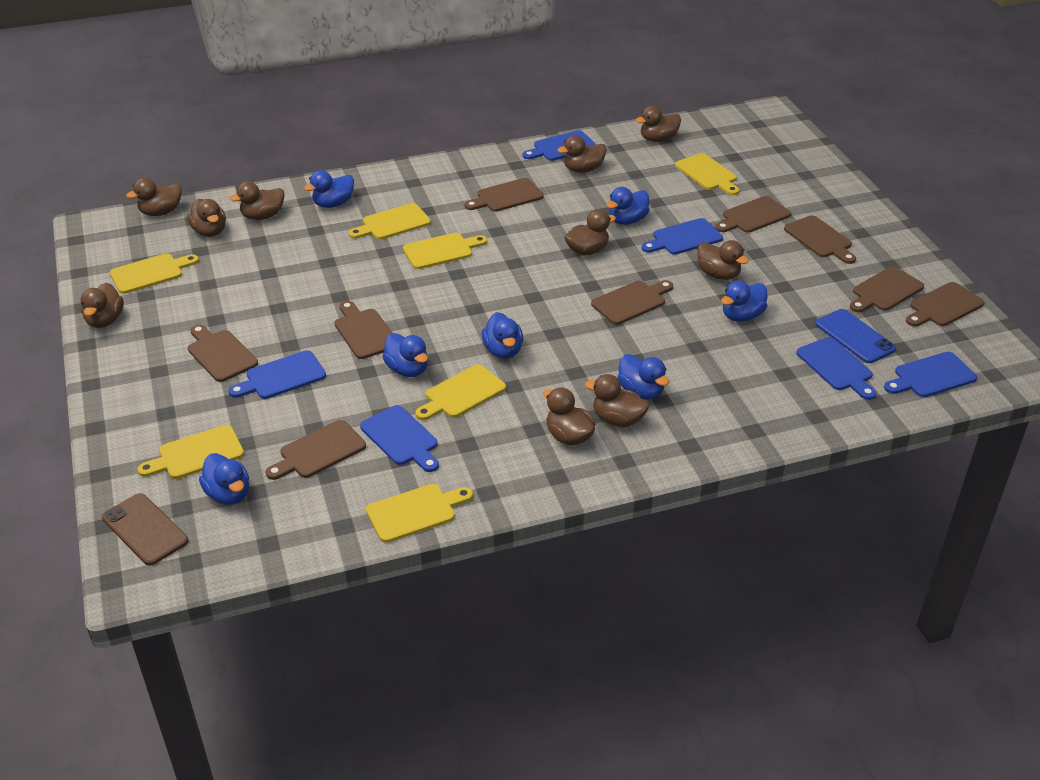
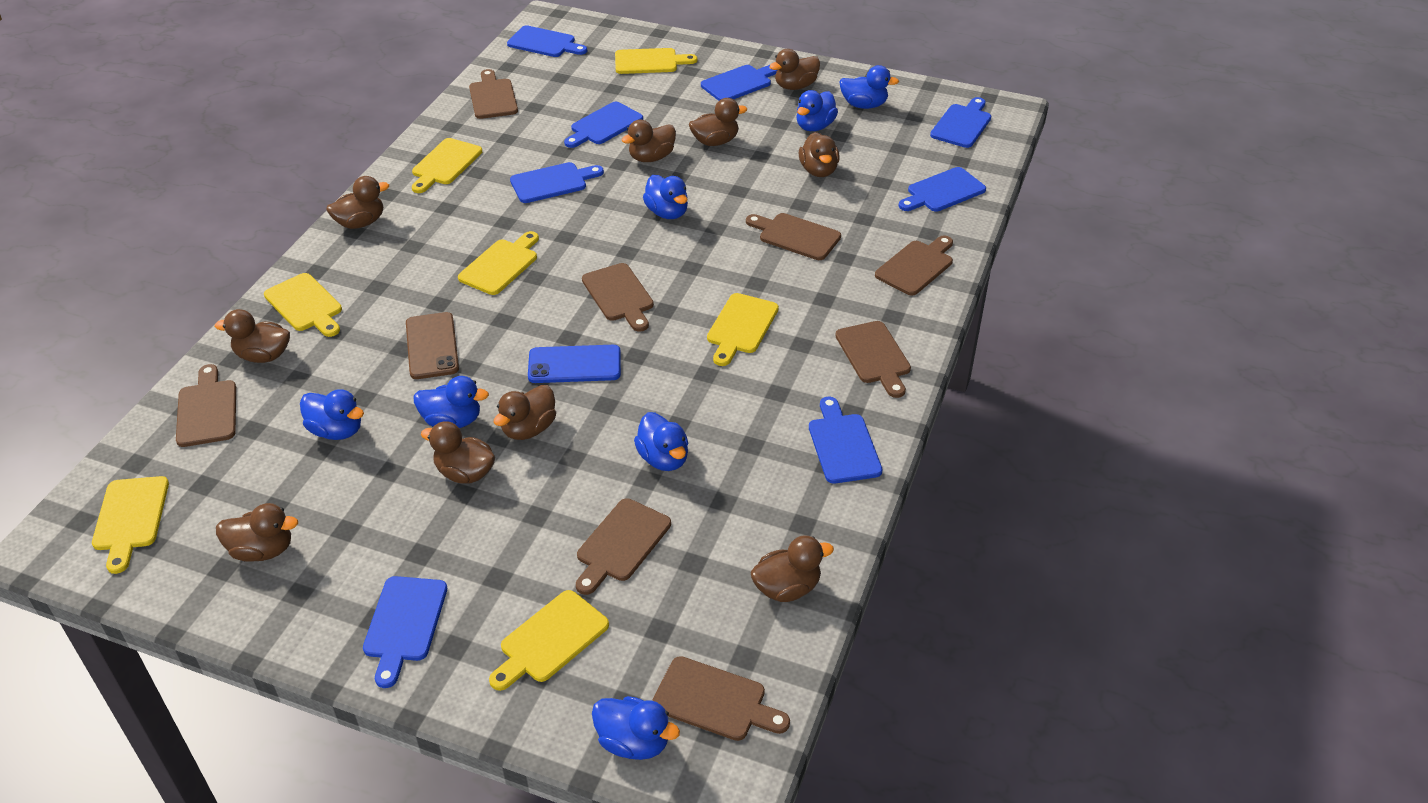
blue cutting board: 6 -> 8
brown cutting board: 9 -> 8

